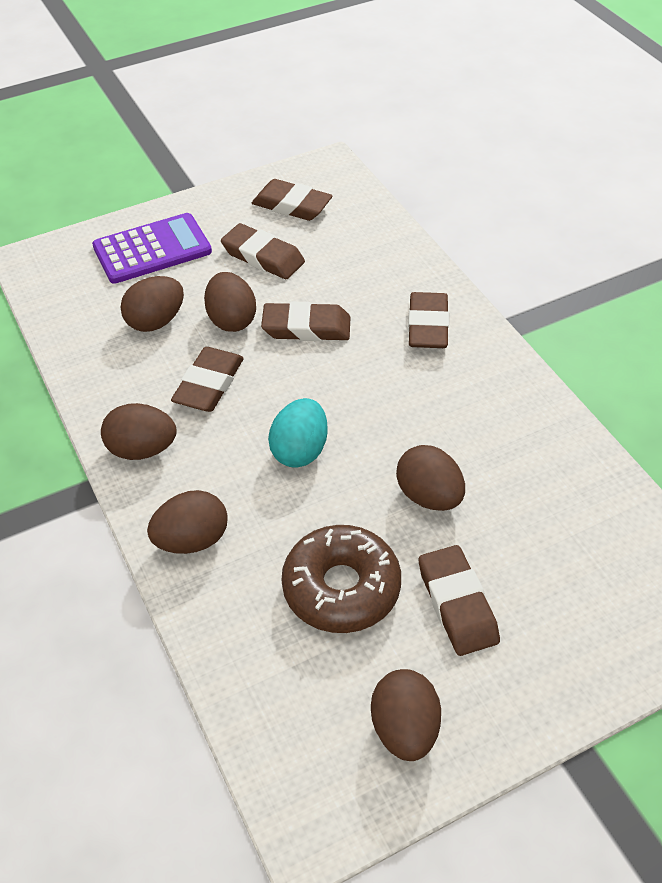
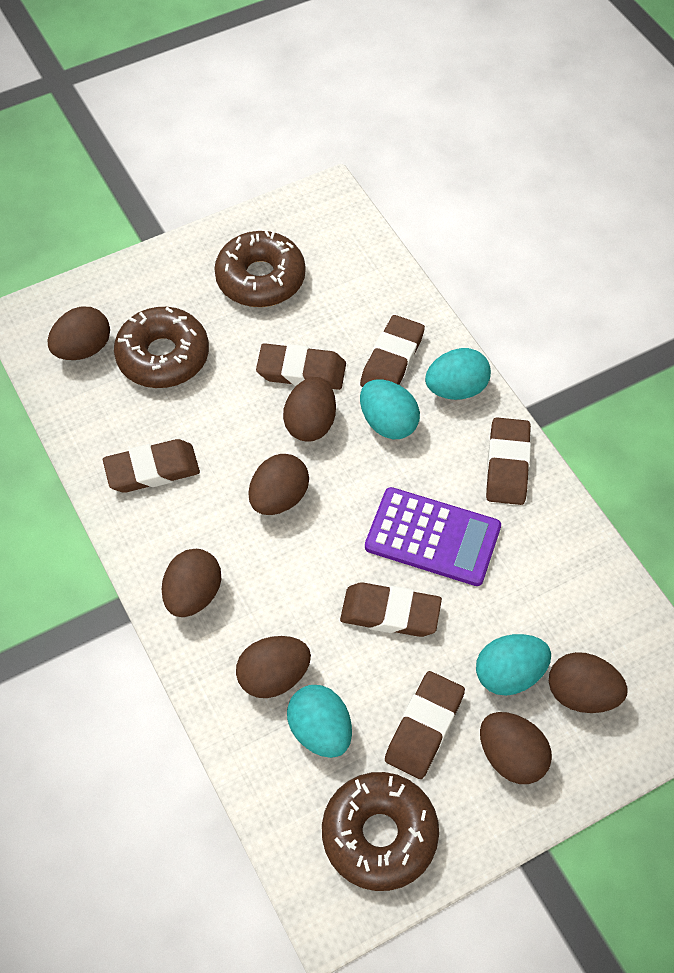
brown donut: 1 -> 3
brown egg: 6 -> 7
turquoise egg: 1 -> 4

